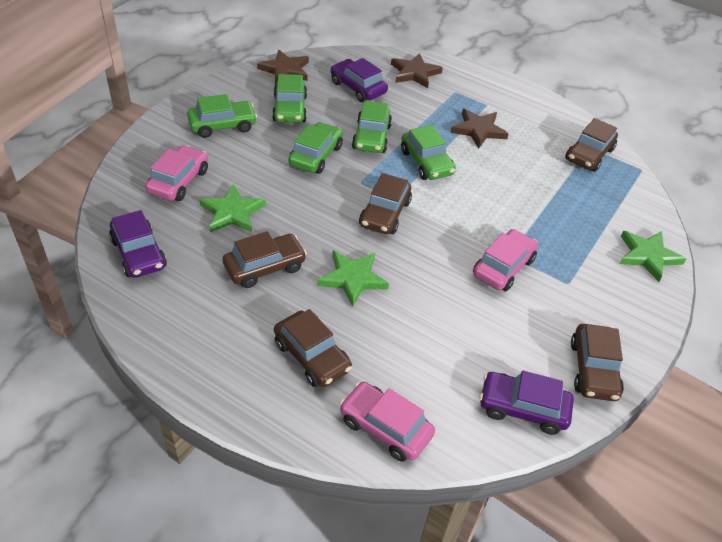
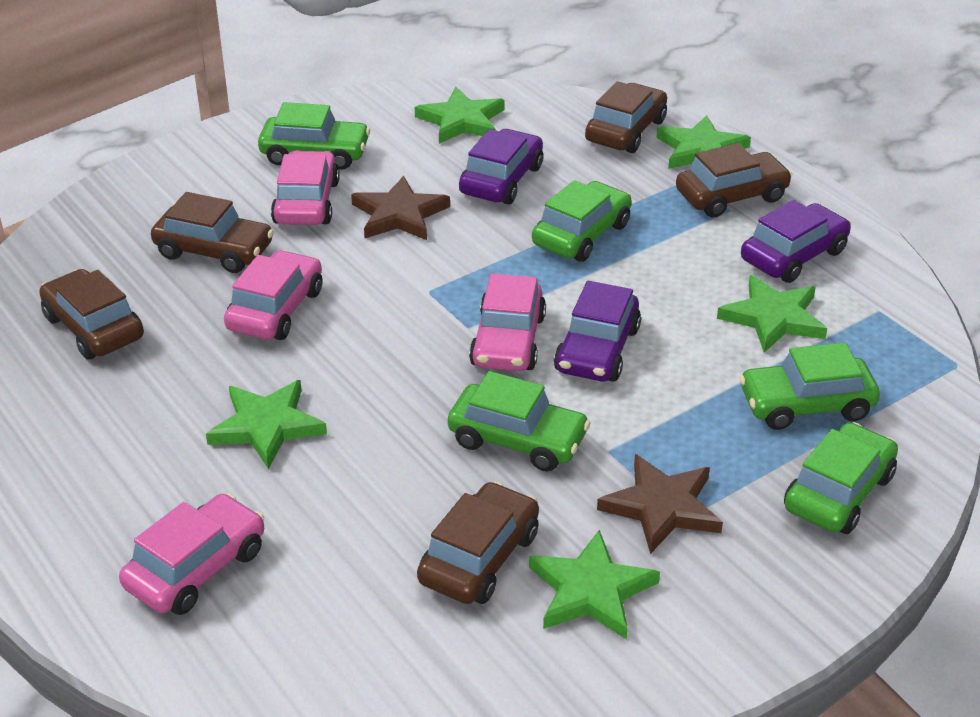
brown star: 3 -> 2
green star: 3 -> 5
pink car: 3 -> 4

